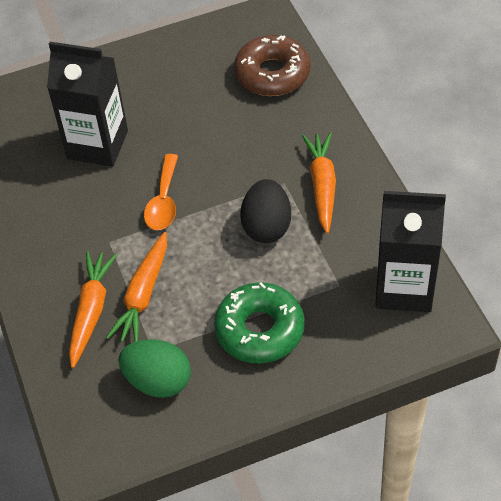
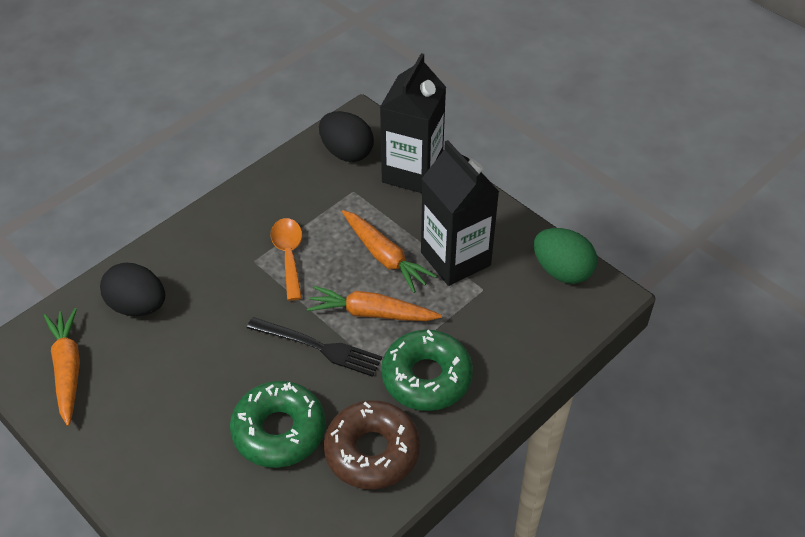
black egg: 1 -> 2
black fork: 0 -> 1
green donut: 1 -> 2

